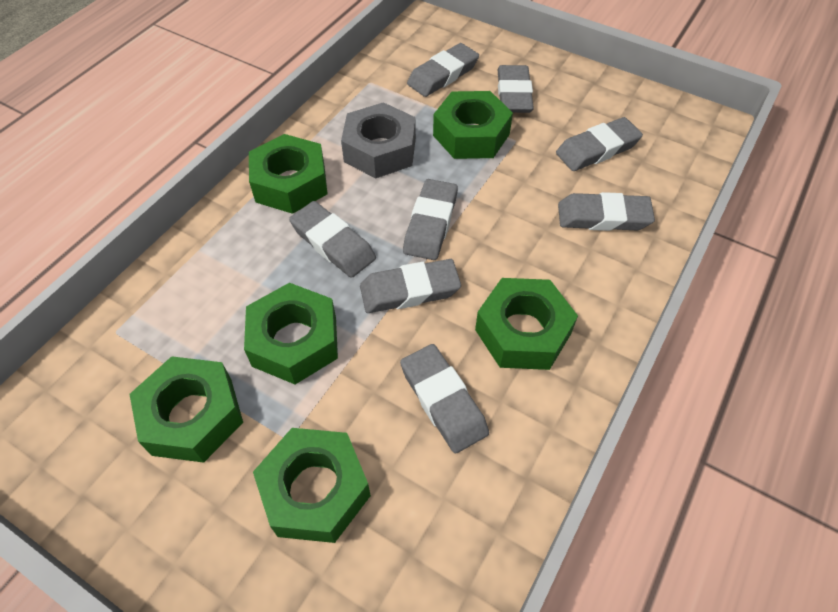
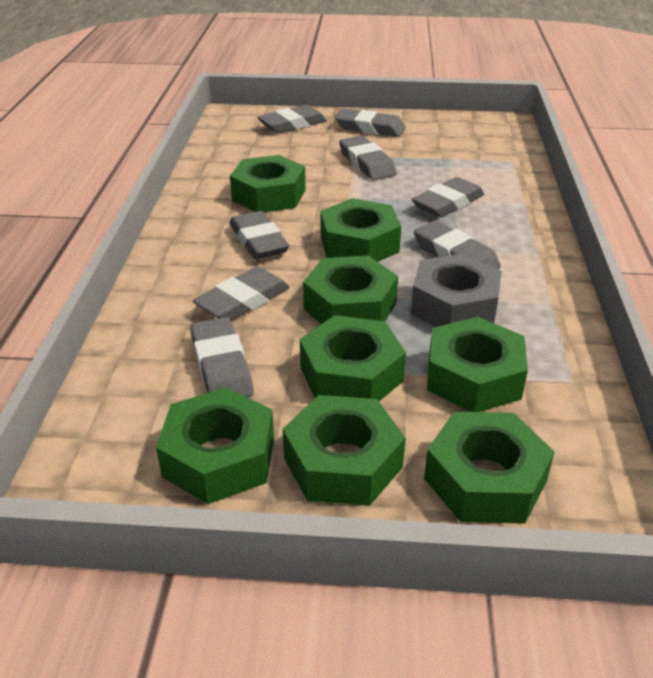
green nut: 6 -> 8

